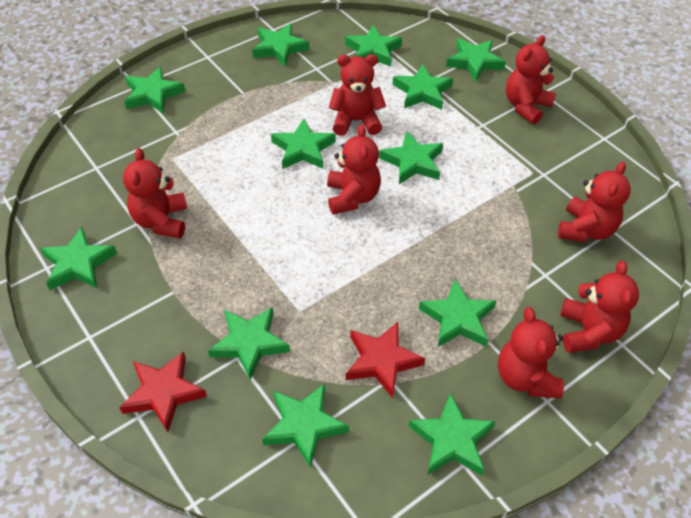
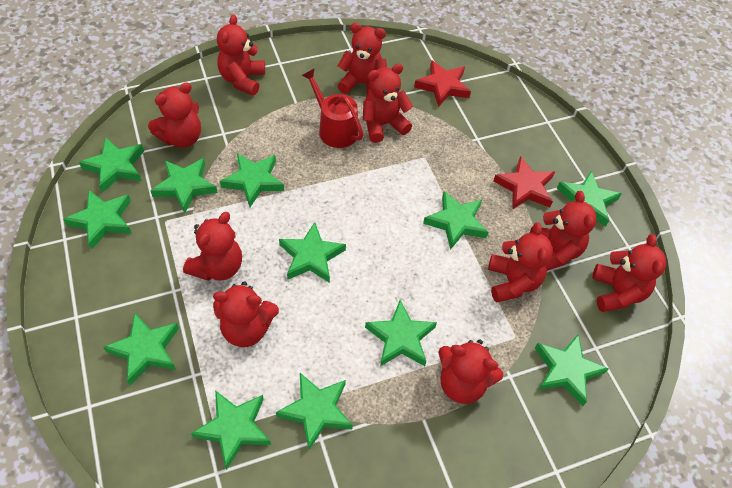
red teddy bear: 7 -> 10
red watering can: 0 -> 1

